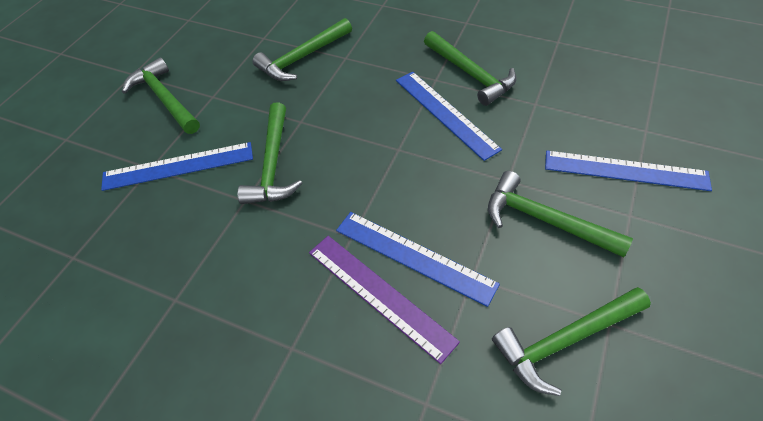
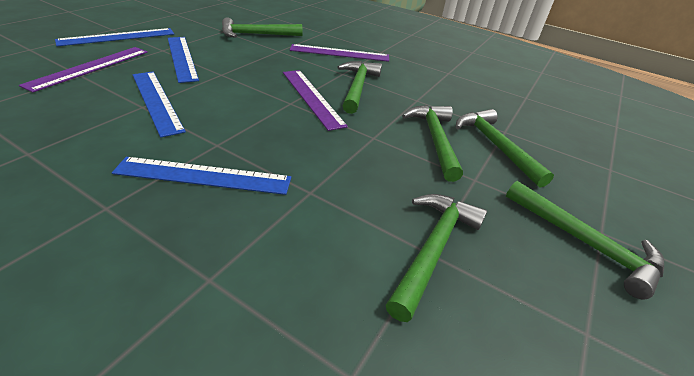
purple ruler: 1 -> 3

